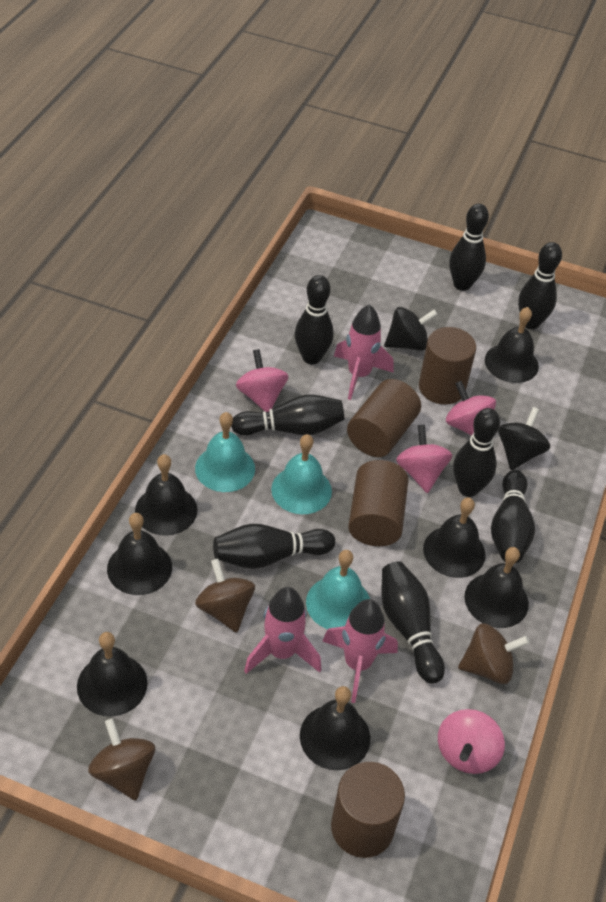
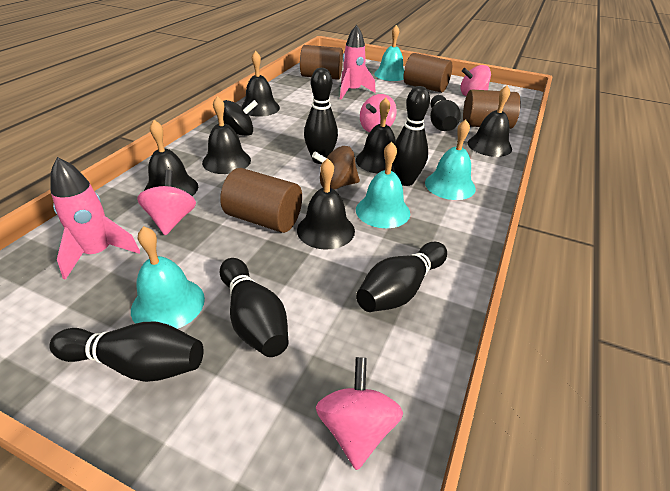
black bell: 7 -> 6
black bowling pin: 8 -> 6
black spinning top: 2 -> 1
brown spinning top: 3 -> 1
pink rocket: 3 -> 2
turquoise bell: 3 -> 4

